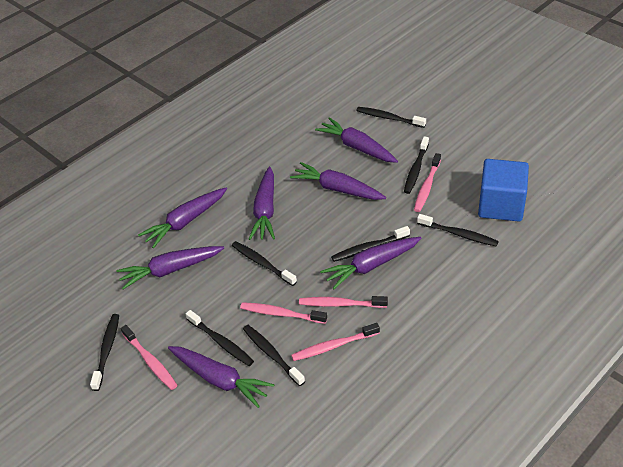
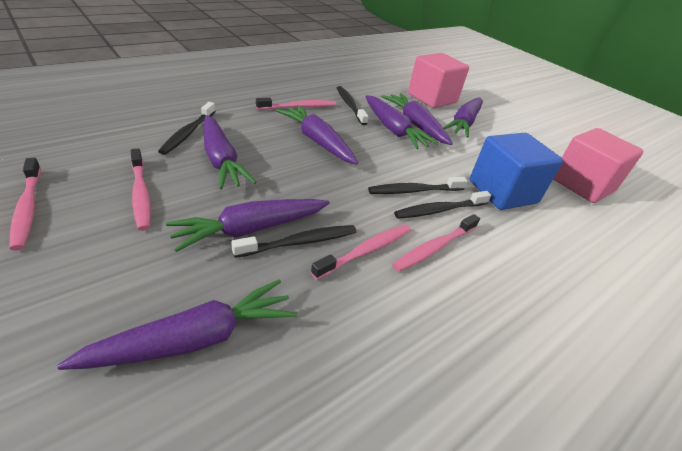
black toothbrush: 8 -> 5
pink cube: 0 -> 2

